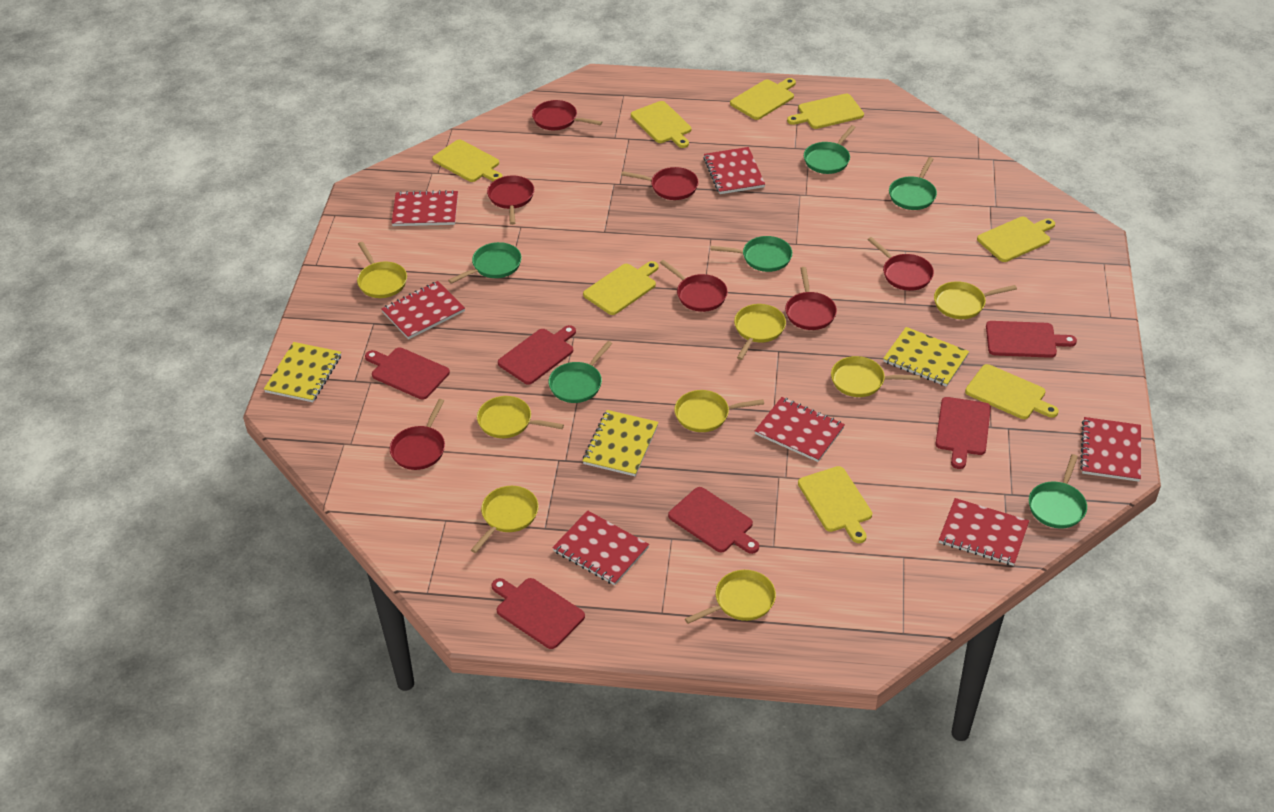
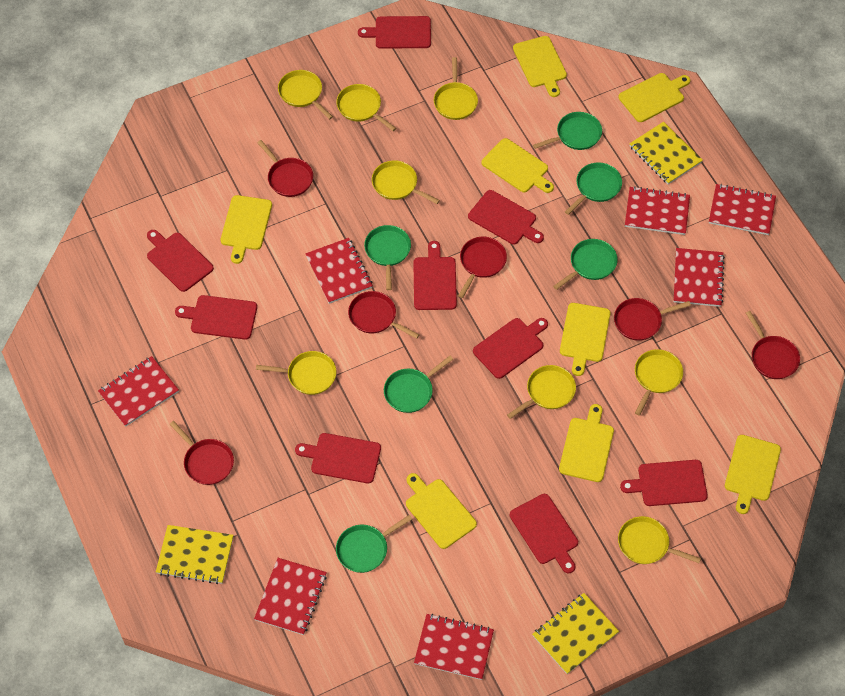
red cutting board: 6 -> 9
red pan: 7 -> 6

